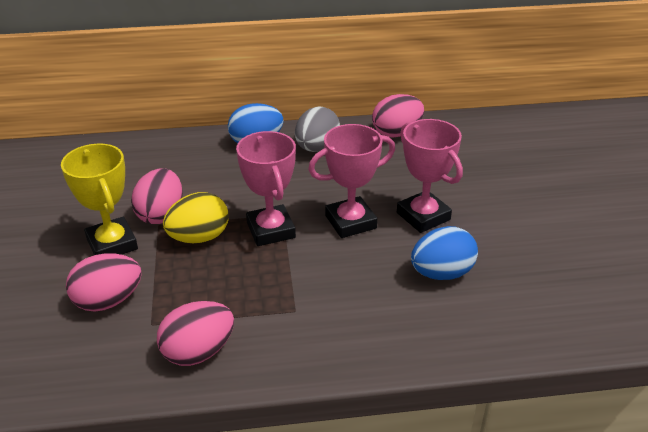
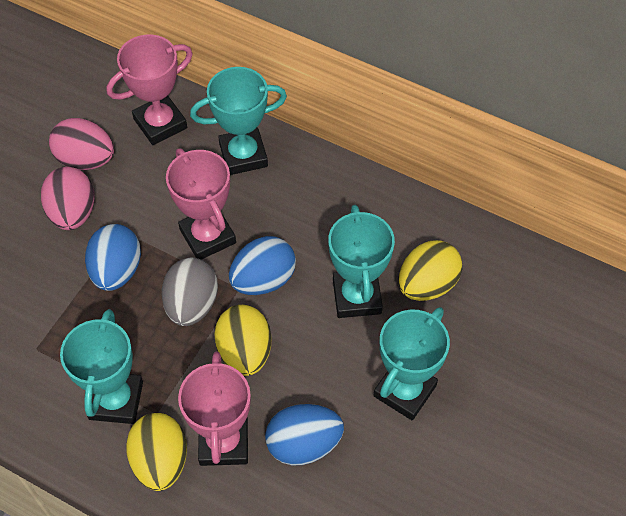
blue egg: 2 -> 3
pink egg: 4 -> 2
turquoise trophy: 0 -> 4
yellow egg: 1 -> 3
yellow trophy: 1 -> 0

